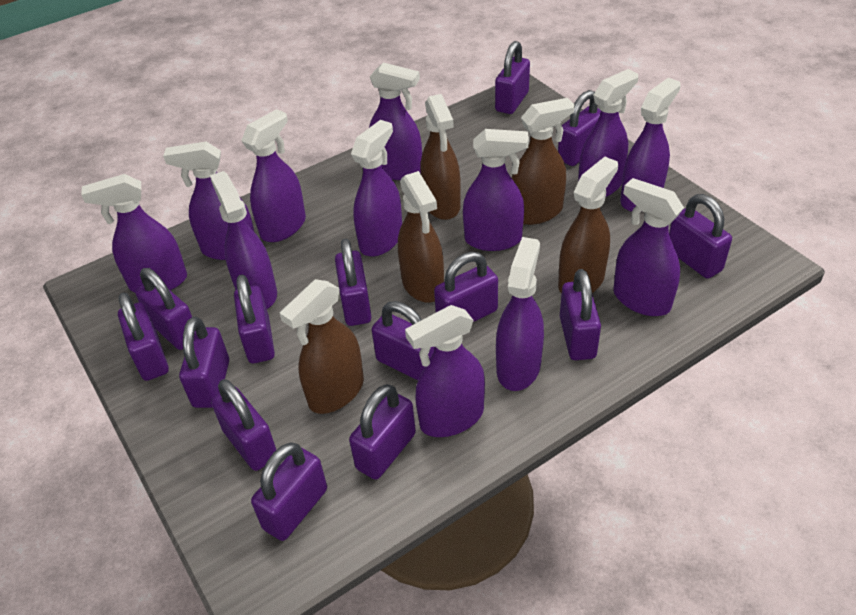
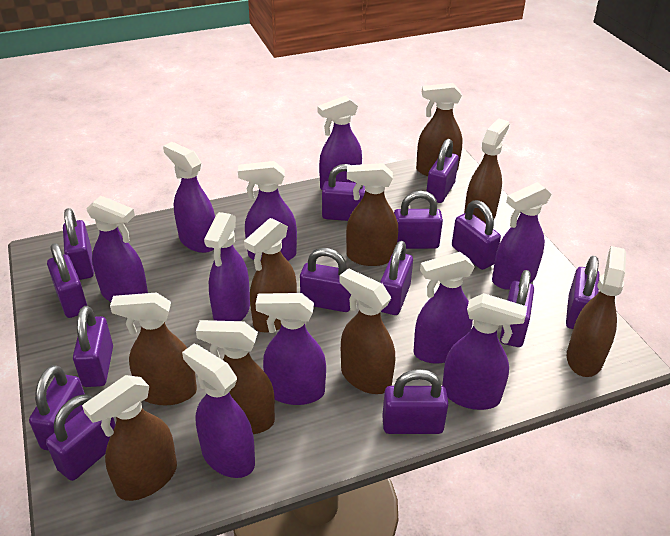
brown spray bottle: 5 -> 9
purple spray bottle: 12 -> 10

